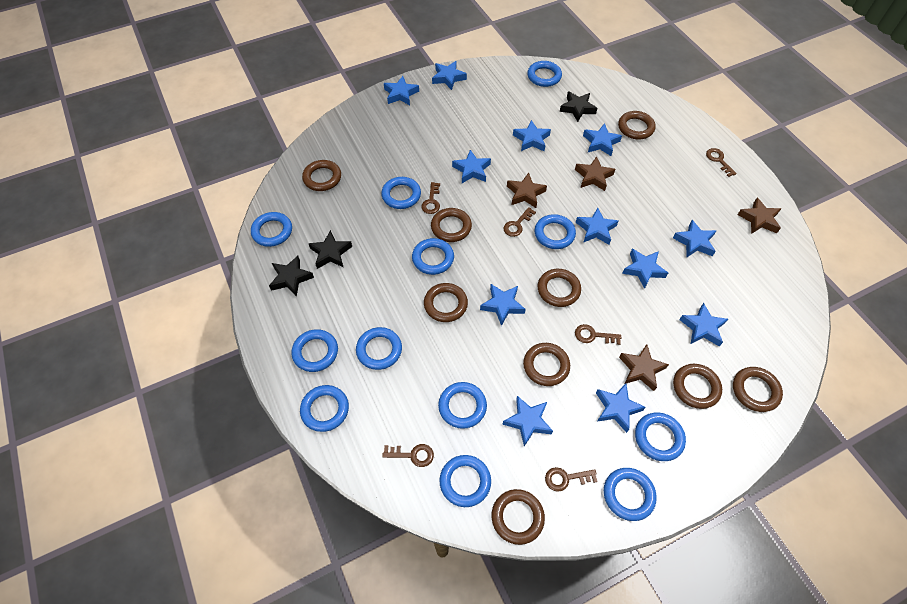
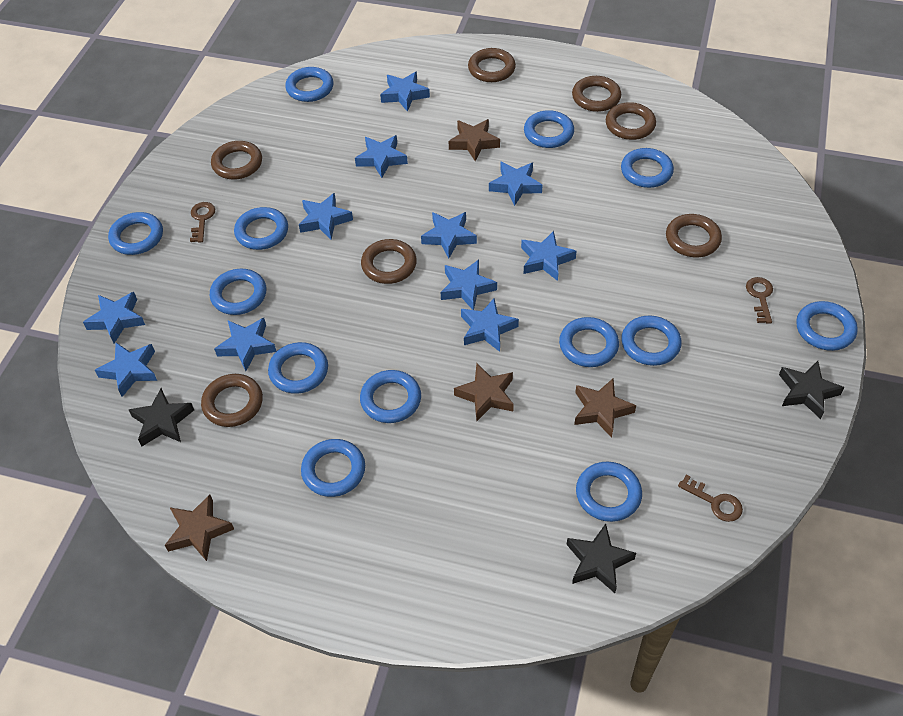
blue ring: 12 -> 13
blue star: 12 -> 11
brown key: 6 -> 3
brown ring: 9 -> 7

